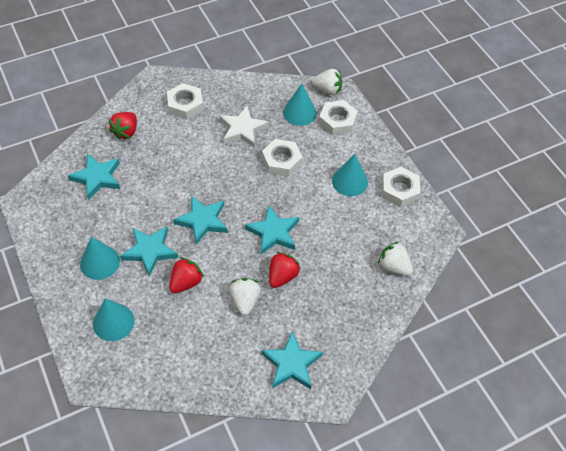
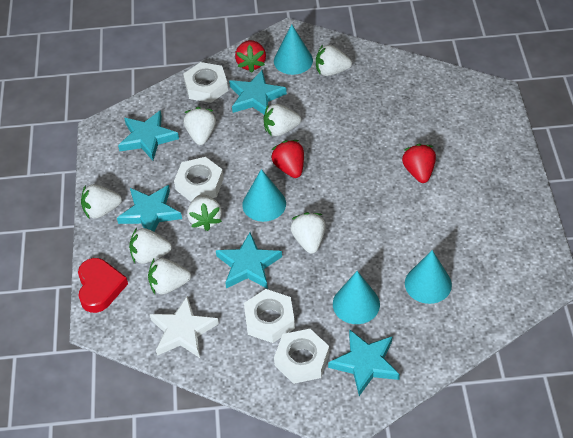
red heart: 0 -> 1
white strawberry: 3 -> 8

